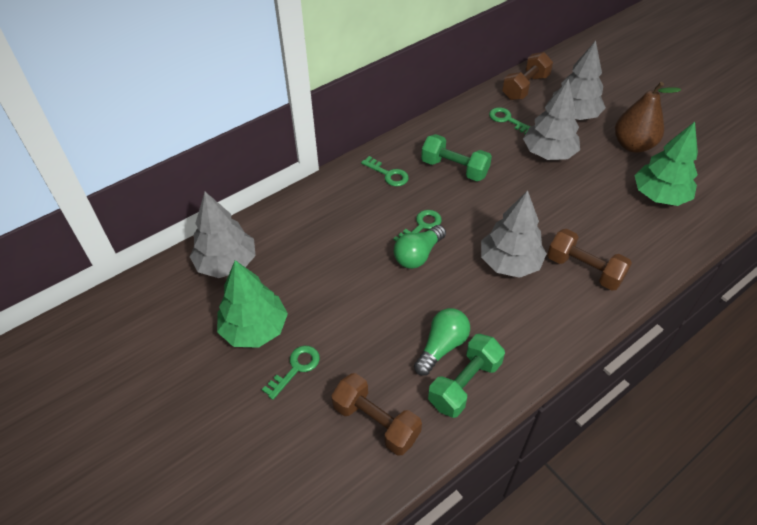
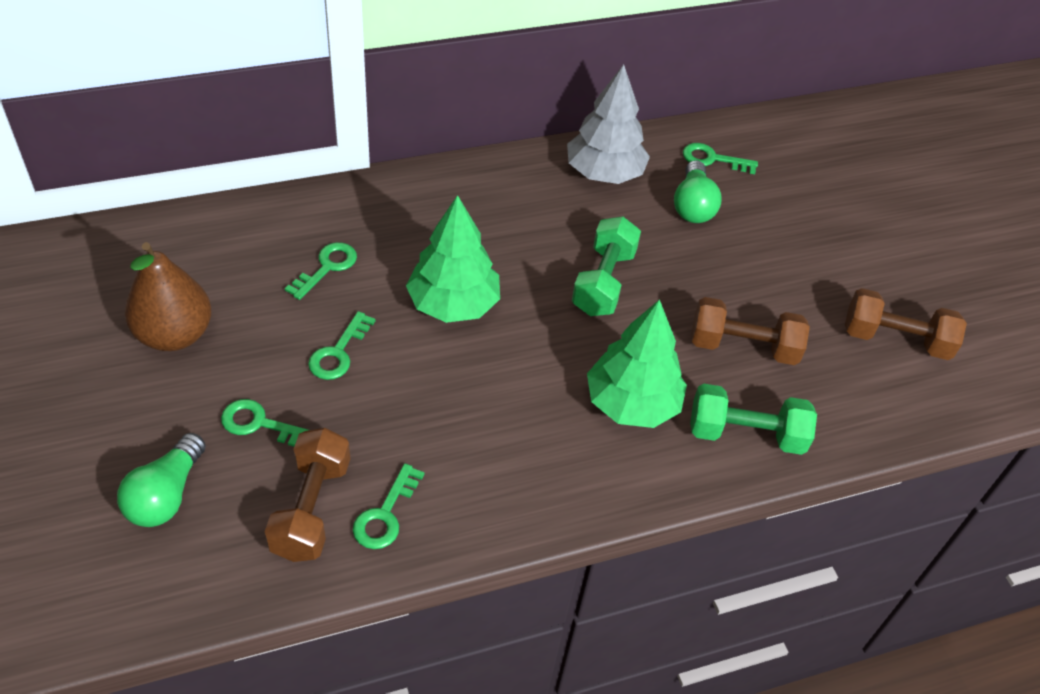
green key: 4 -> 5
grey tree: 4 -> 1

